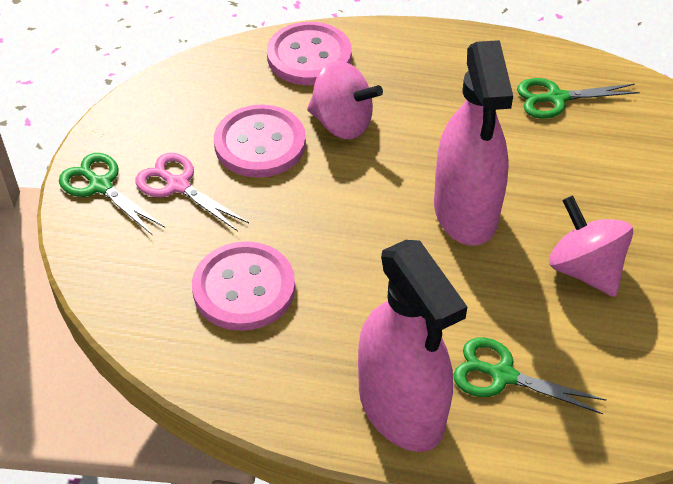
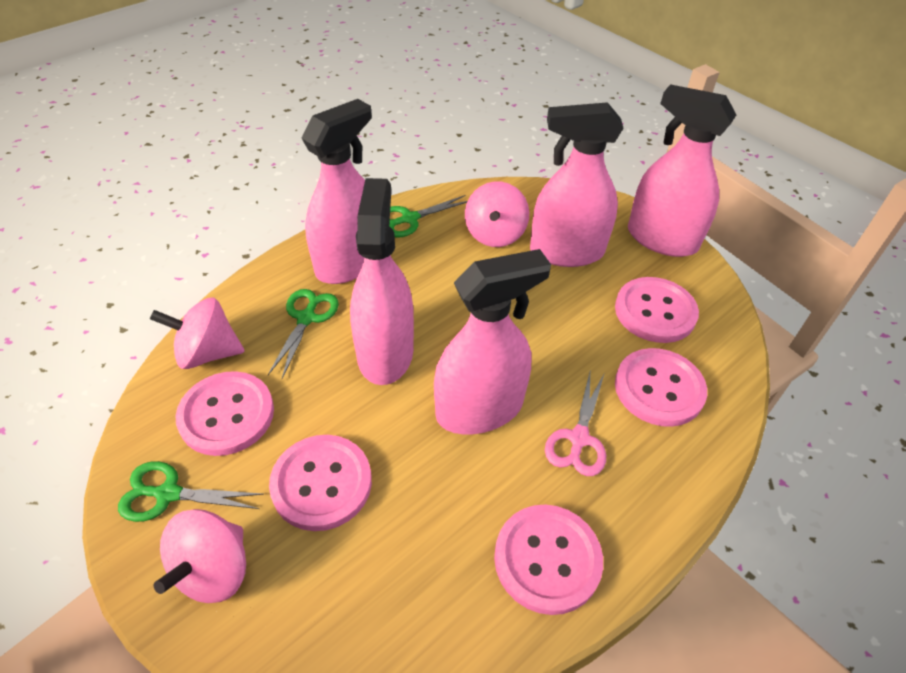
pink button: 3 -> 5
pink spinning top: 2 -> 3
pink spray bottle: 2 -> 5

